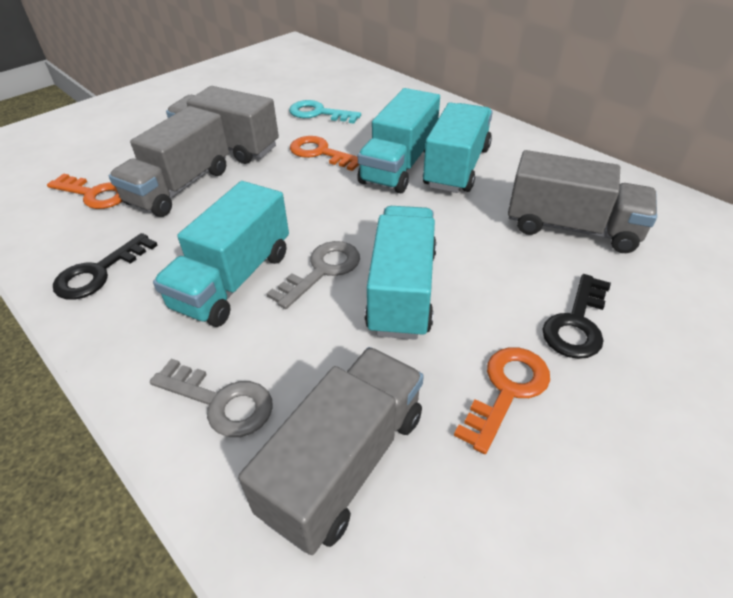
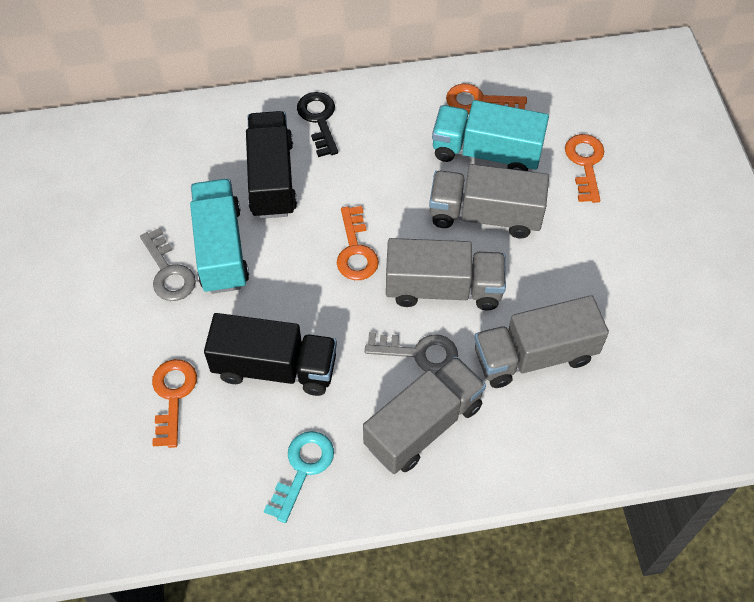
black key: 2 -> 1
black truck: 0 -> 2
orange key: 3 -> 4
turquoise truck: 4 -> 2

